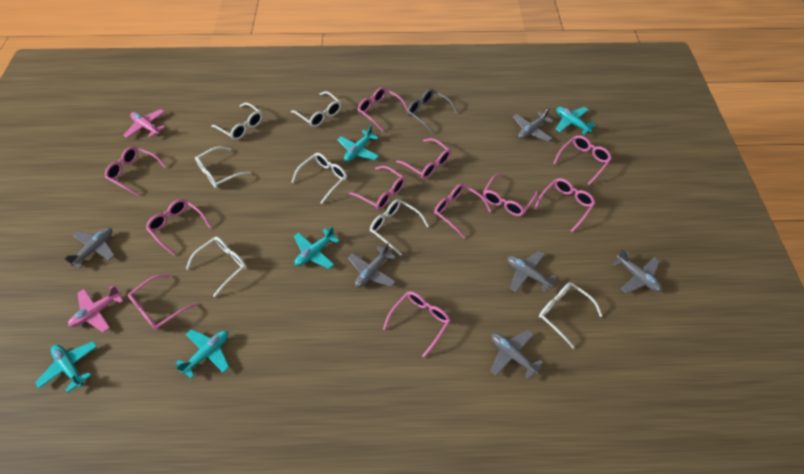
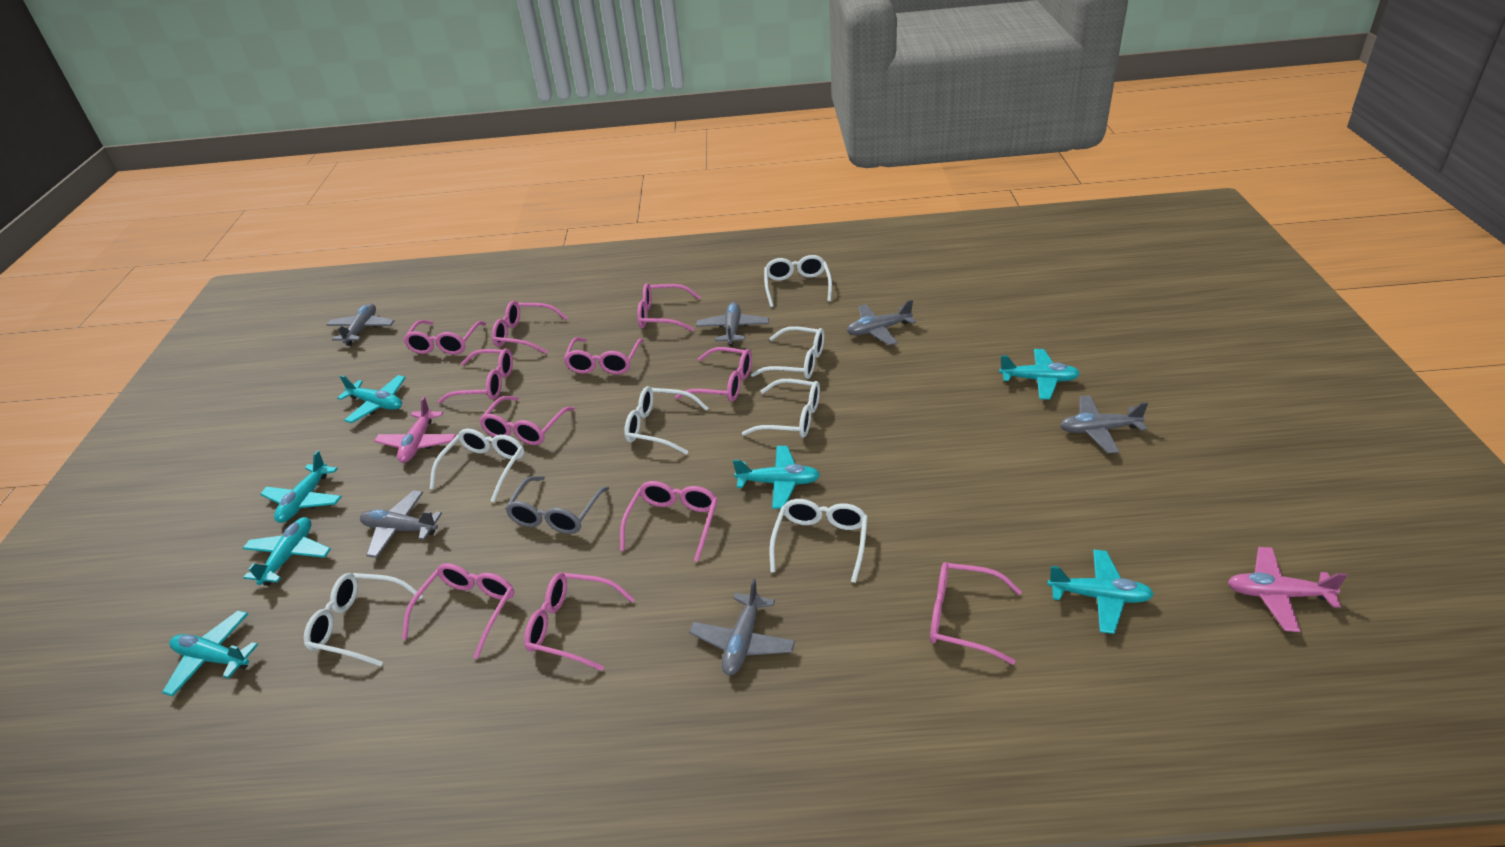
turquoise plane: 5 -> 7

